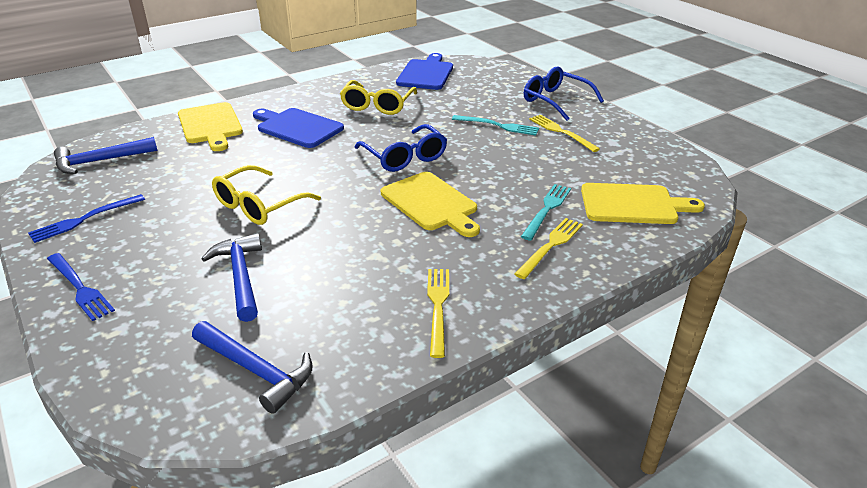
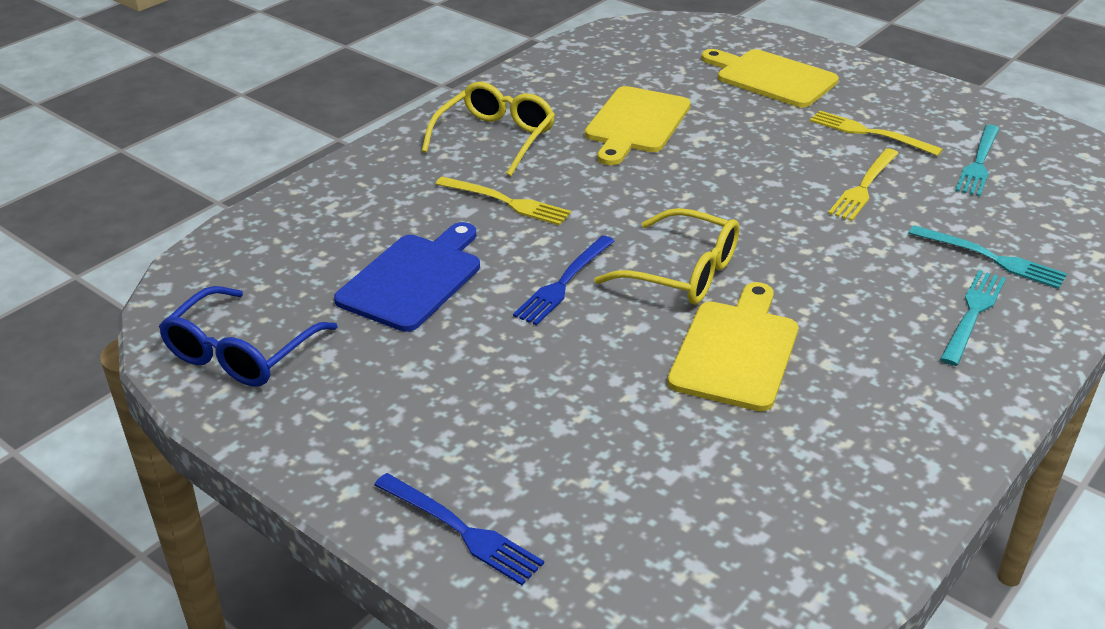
blue cutting board: 2 -> 1
blue glasses: 2 -> 1
blue hammer: 3 -> 0
turquoise fork: 2 -> 3

